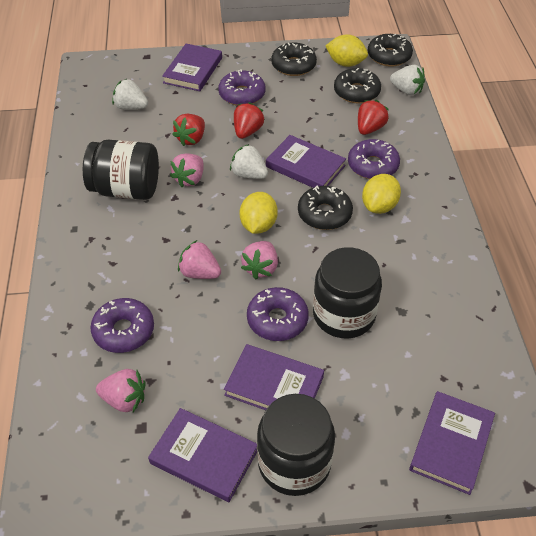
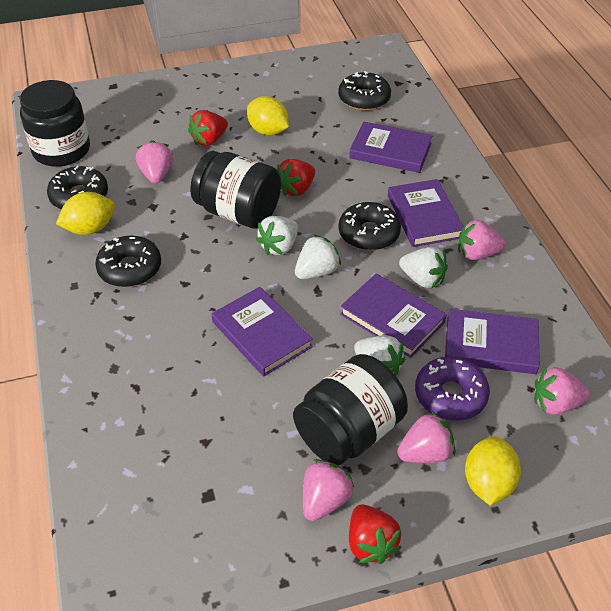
pink strawberry: 4 -> 5
purple donut: 4 -> 1
white strawberry: 3 -> 4

